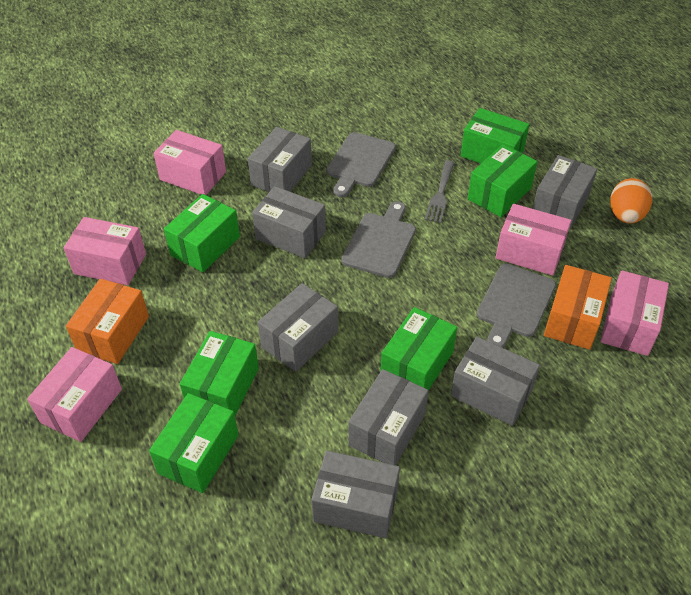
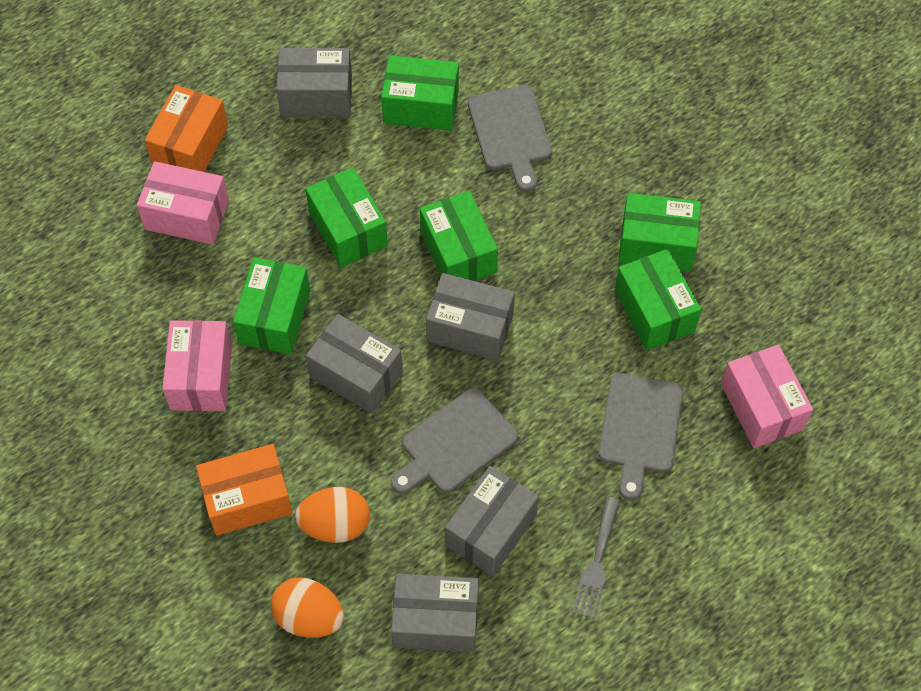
grey box: 7 -> 5
orange egg: 1 -> 2
pink box: 5 -> 3

